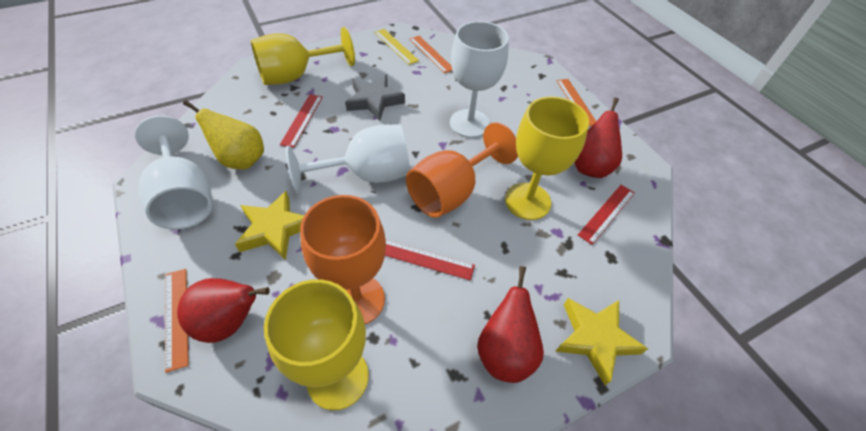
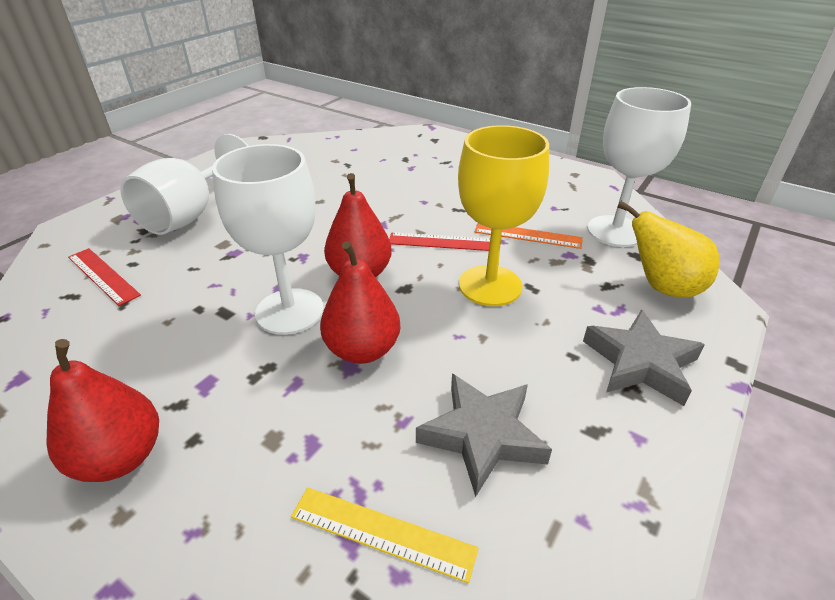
grey star: 1 -> 2
orange goblet: 2 -> 0
orange ruler: 3 -> 1
red ruler: 3 -> 2
yellow goblet: 3 -> 1
yellow star: 2 -> 0

